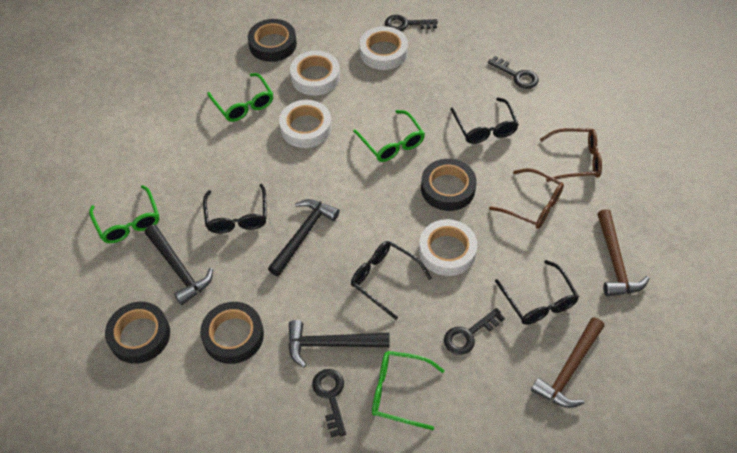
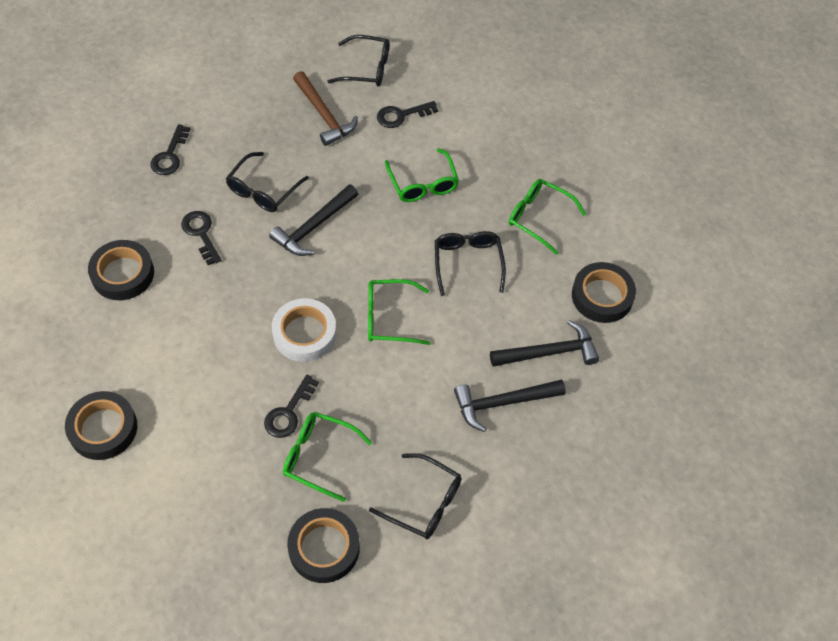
brown glasses: 2 -> 0
brown hammer: 2 -> 1
white tape: 4 -> 1

